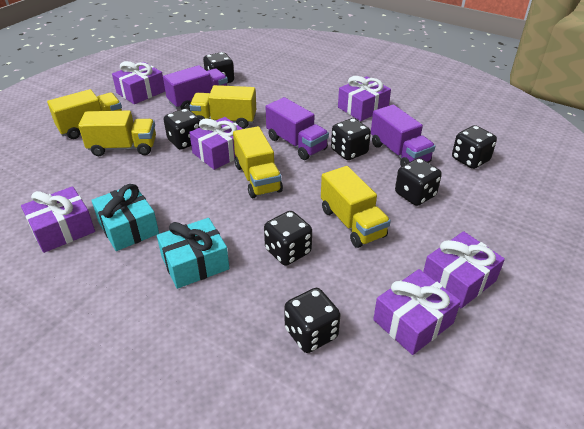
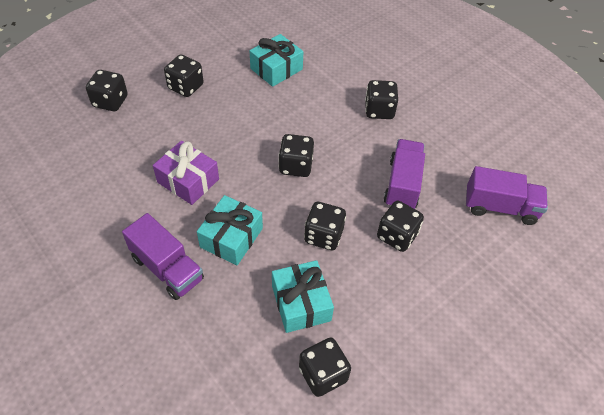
purple gift: 6 -> 1
turquoise gift: 2 -> 3
yellow truck: 5 -> 0

